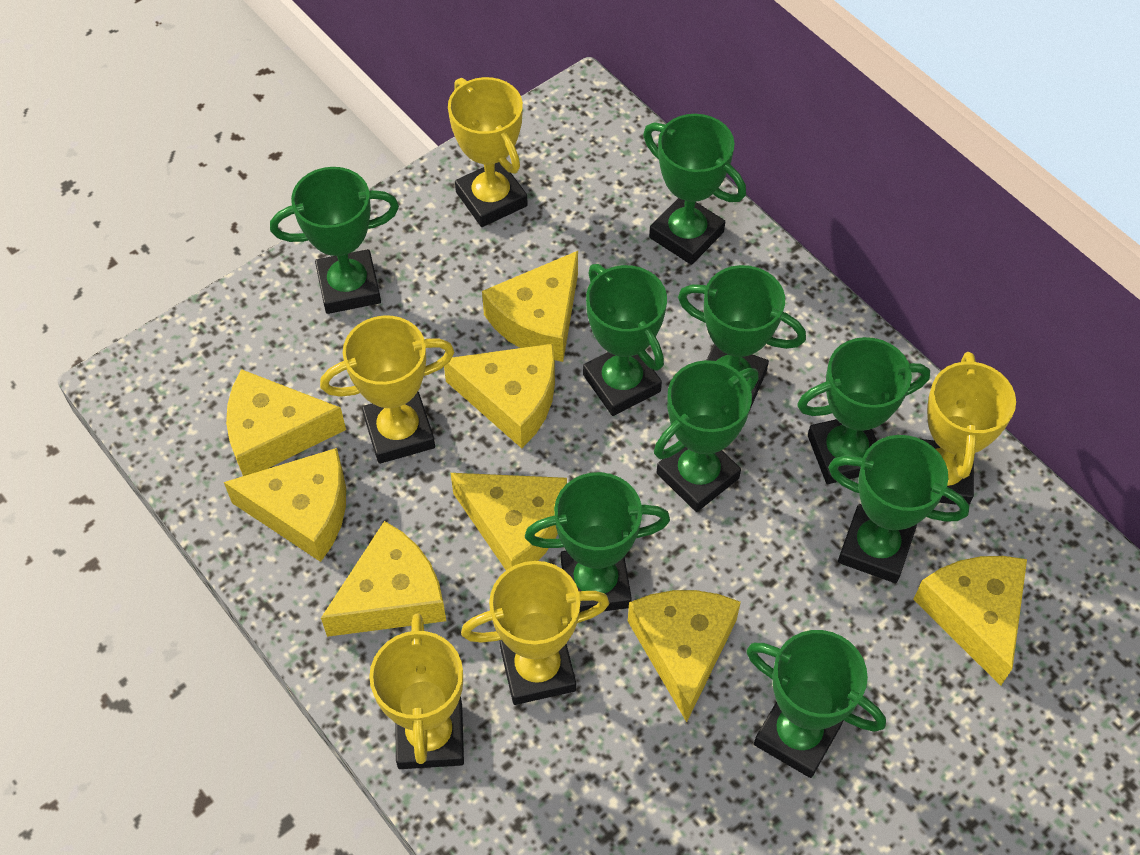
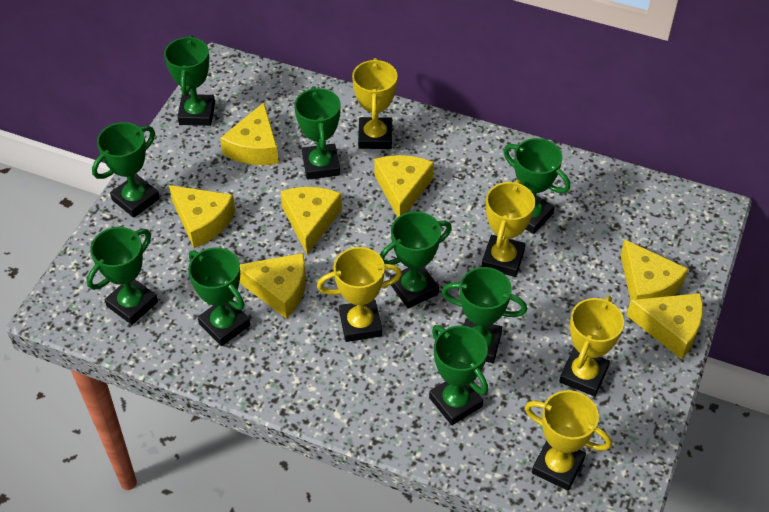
yellow cheese: 8 -> 7

